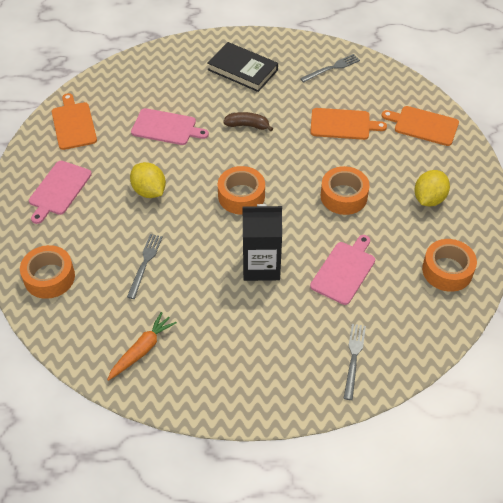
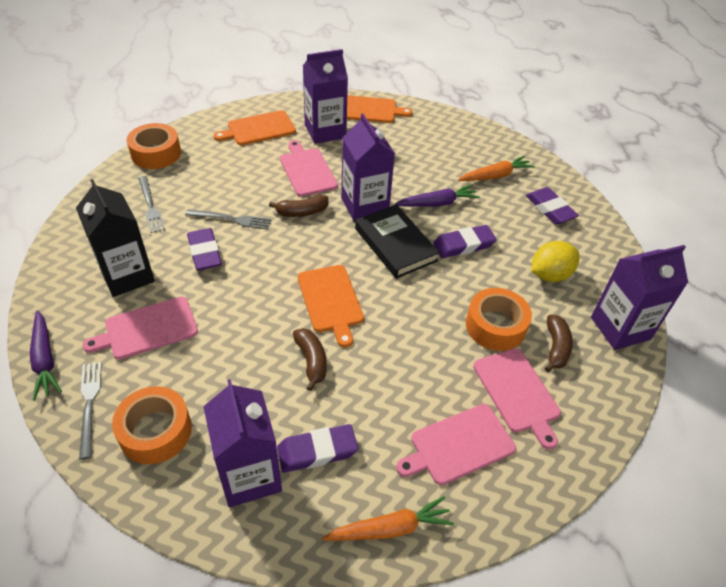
brown banana: 1 -> 3
orange carrot: 1 -> 2
orange tape: 4 -> 3
pink cutting board: 3 -> 4
purple carrot: 0 -> 2
purple carton: 0 -> 4
purple eraser: 0 -> 4
yellow lemon: 2 -> 1

